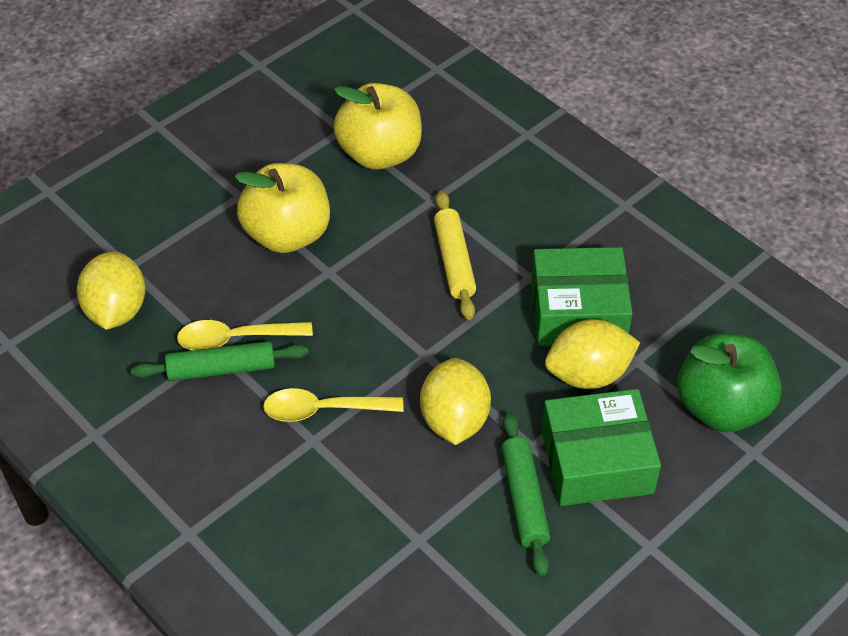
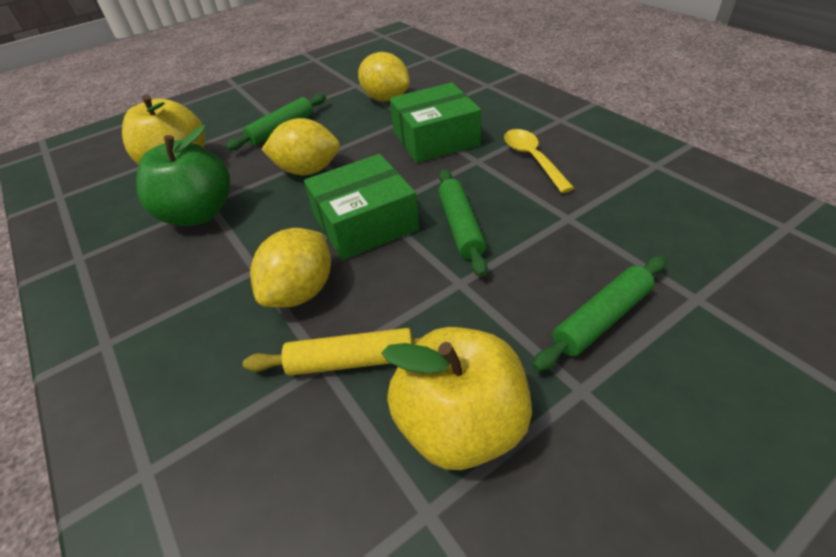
green rolling pin: 2 -> 3
yellow spoon: 2 -> 1

